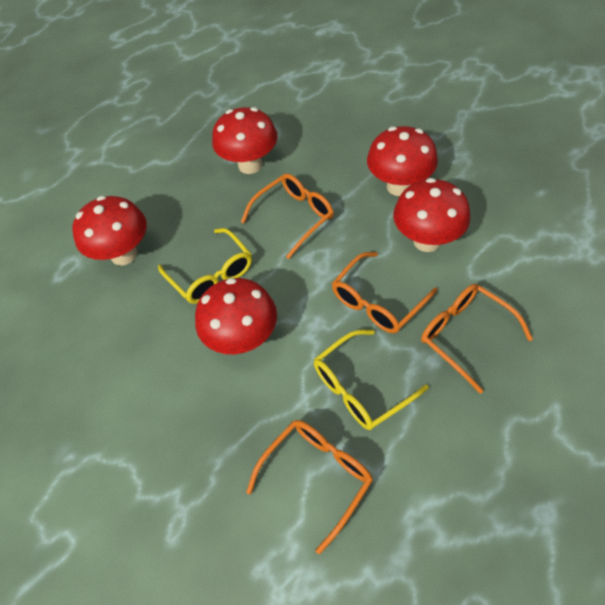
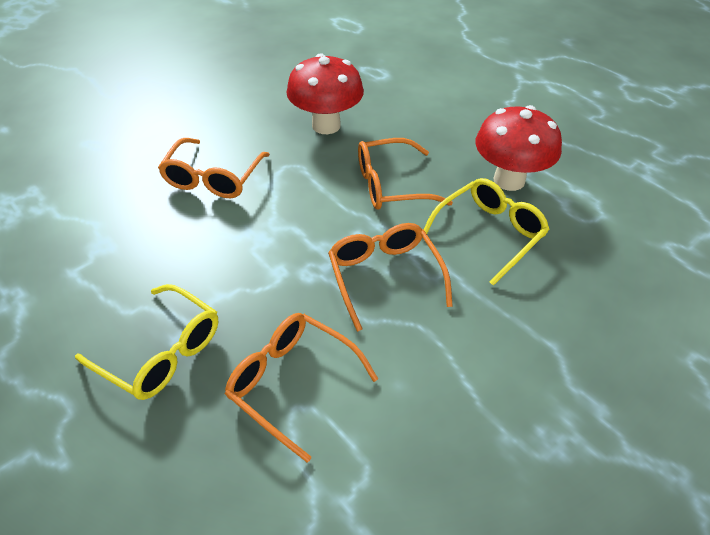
red mushroom: 5 -> 2

